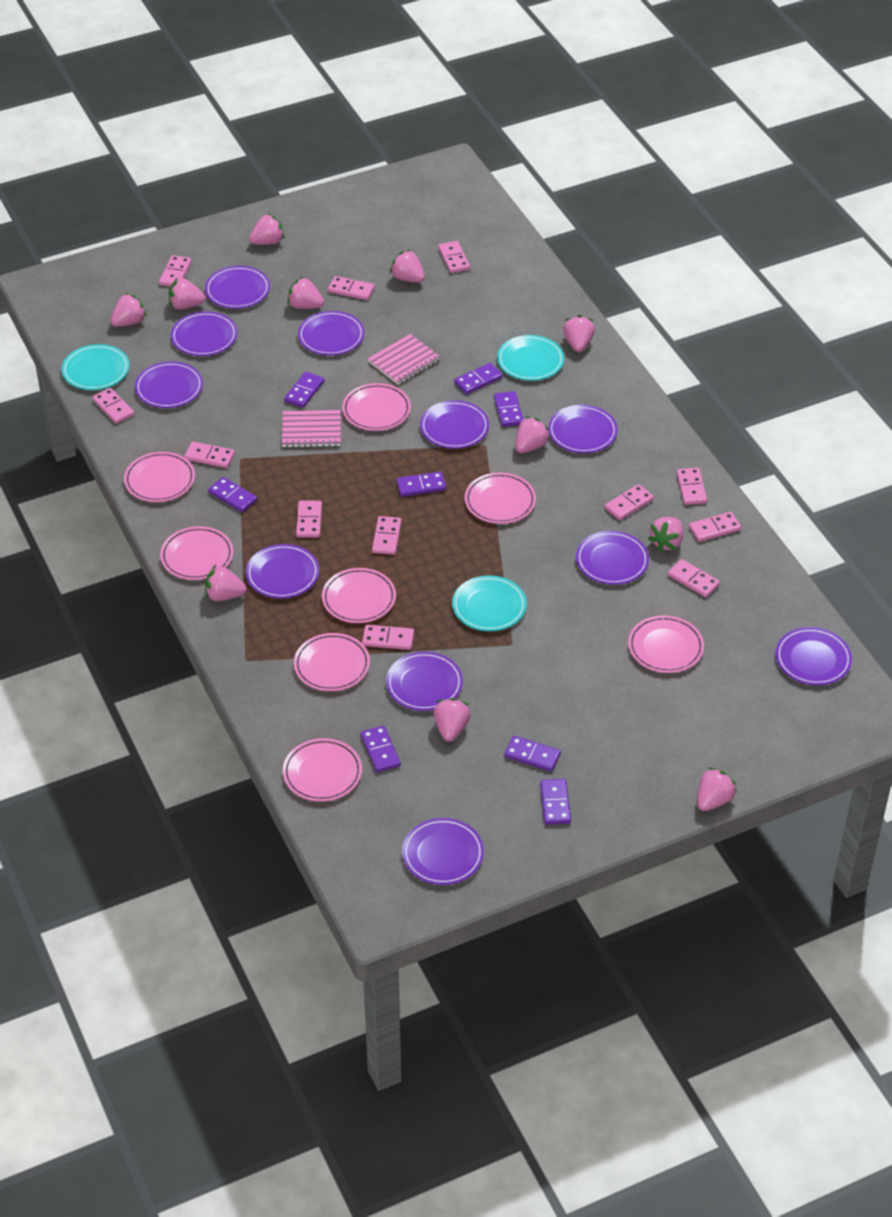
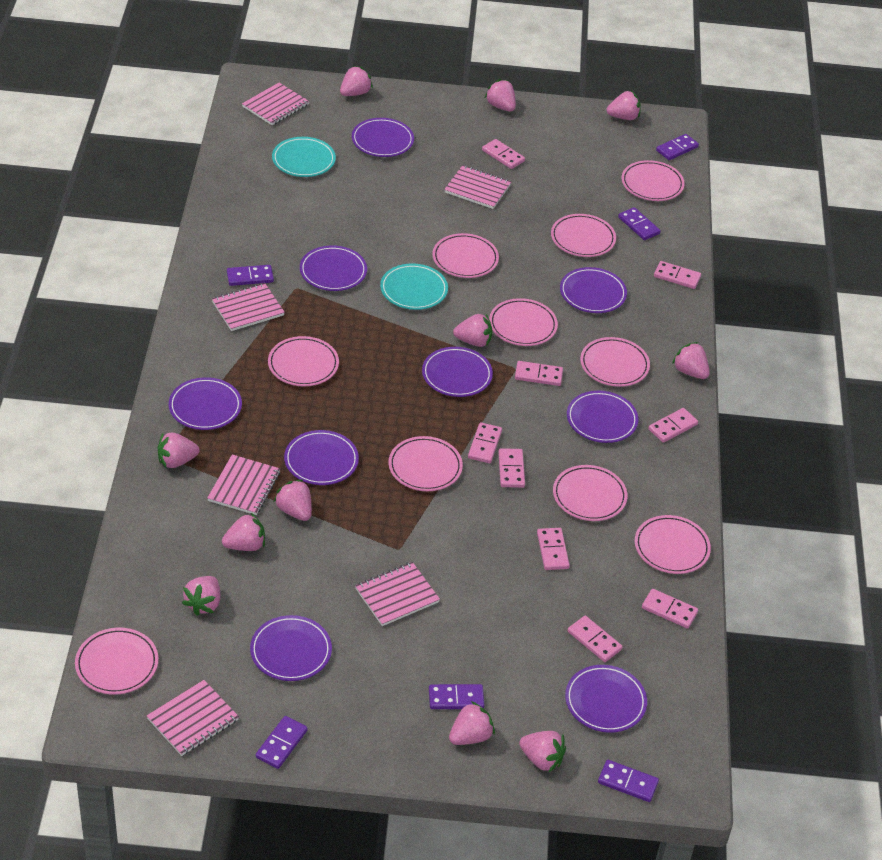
pink domino: 12 -> 9
pink notebook: 2 -> 6
pink plate: 8 -> 10
purple domino: 8 -> 6
purple plate: 11 -> 9
turquoise plate: 3 -> 2

